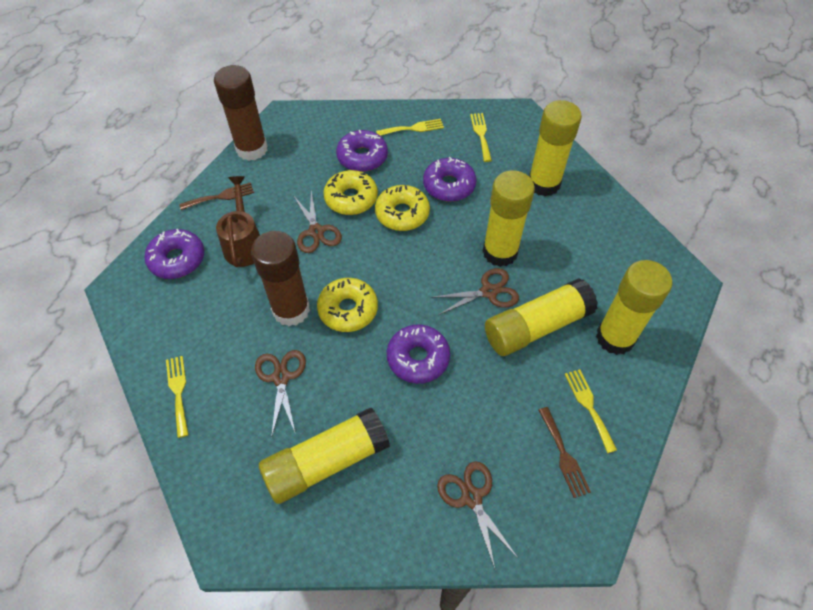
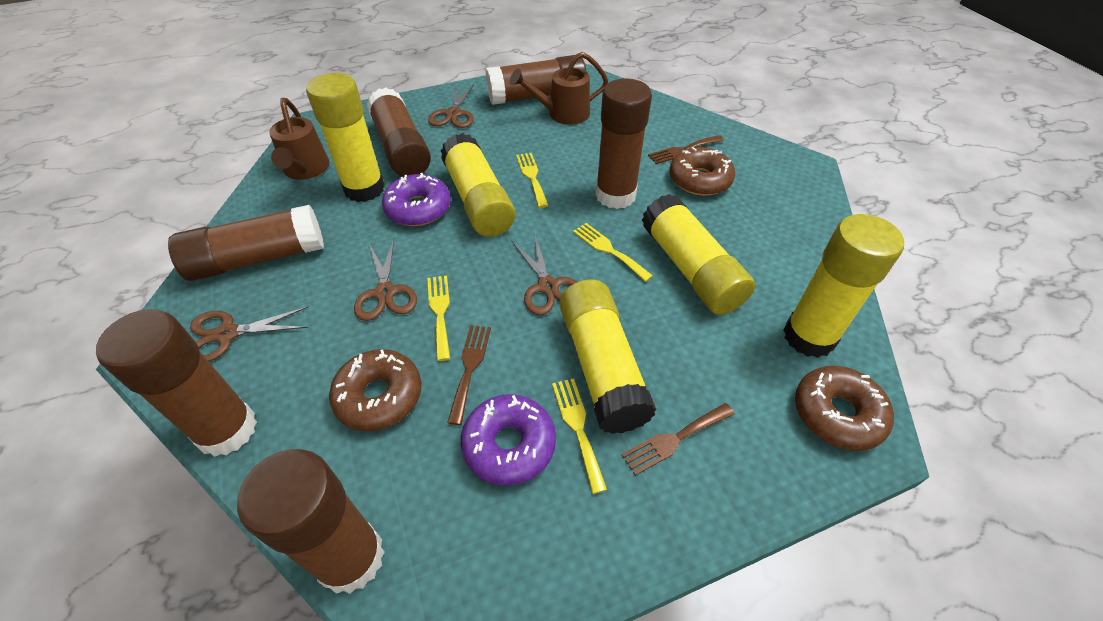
brown donut: 0 -> 3
brown fork: 2 -> 3
brown glue stick: 2 -> 6
brown watering can: 1 -> 2
purple donut: 4 -> 2
yellow donut: 3 -> 0

